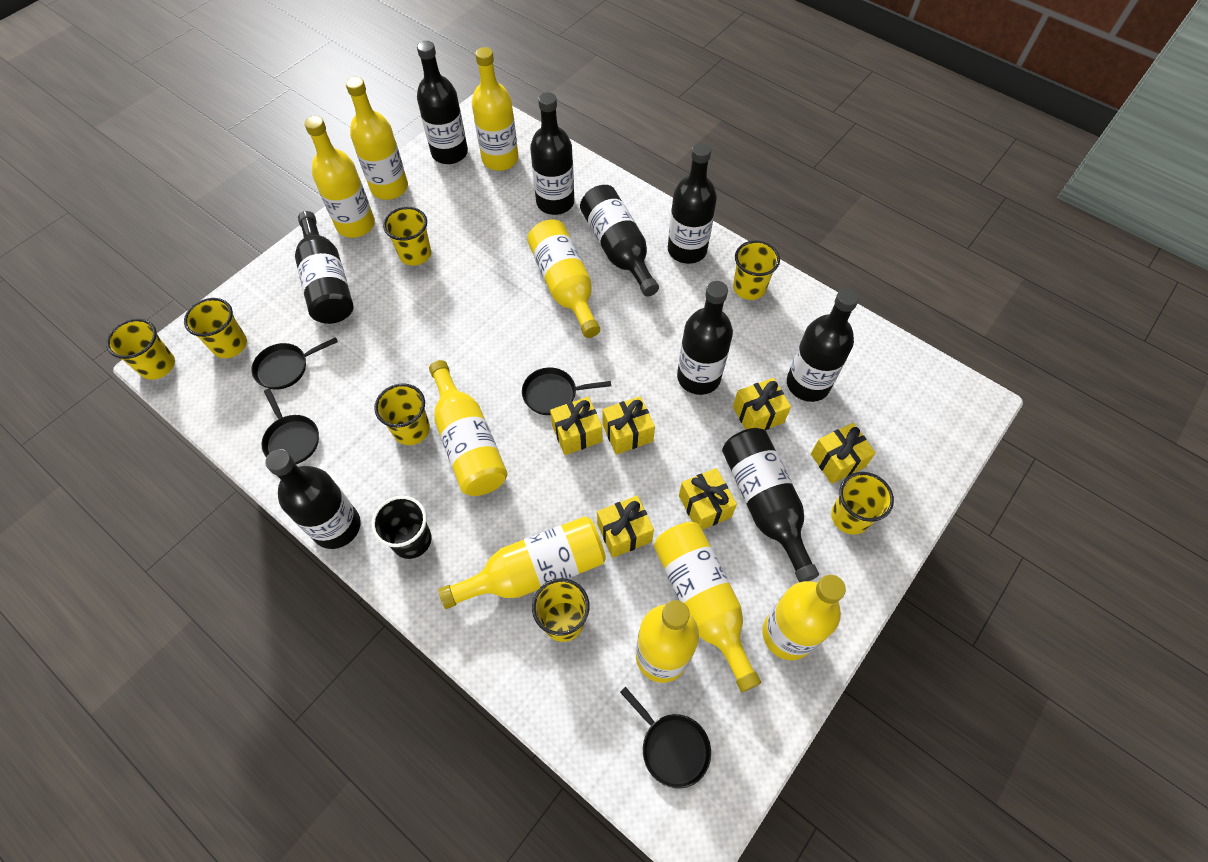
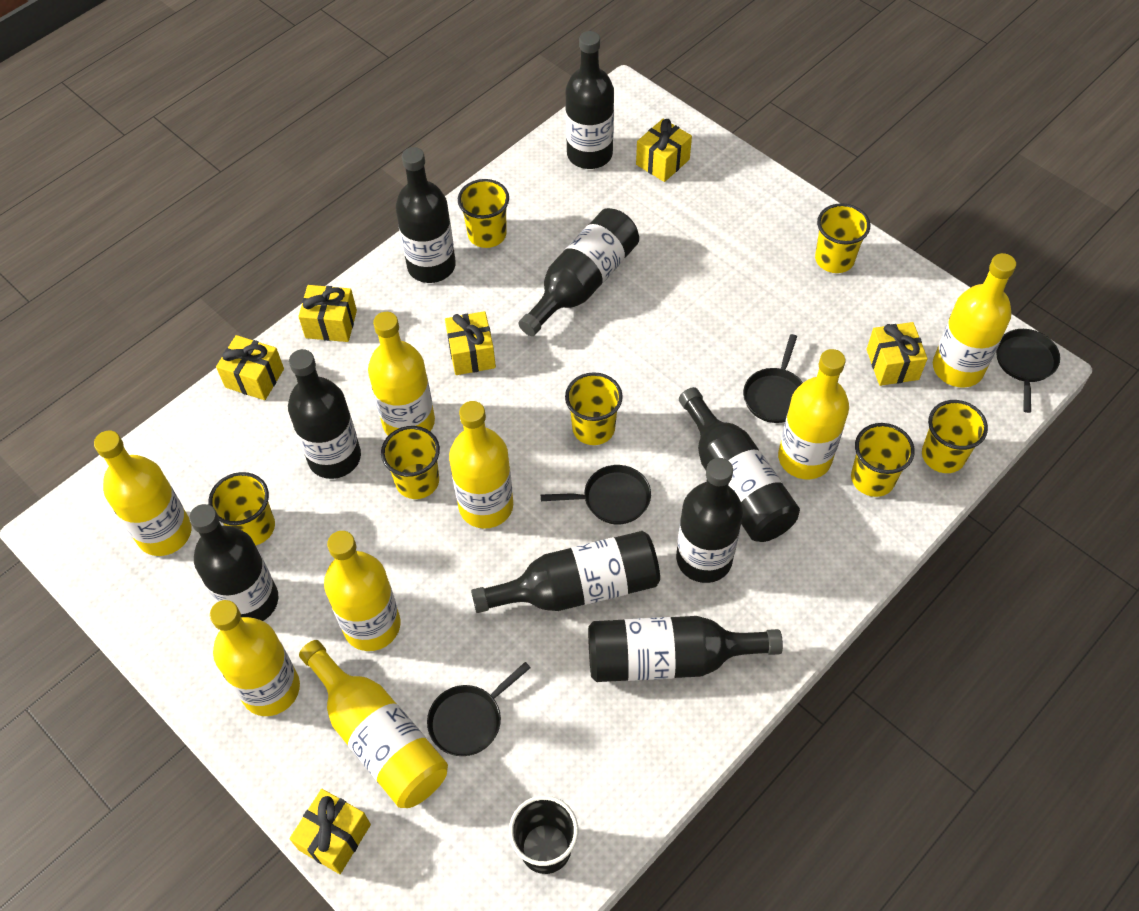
yellow bottle: 9 -> 8

